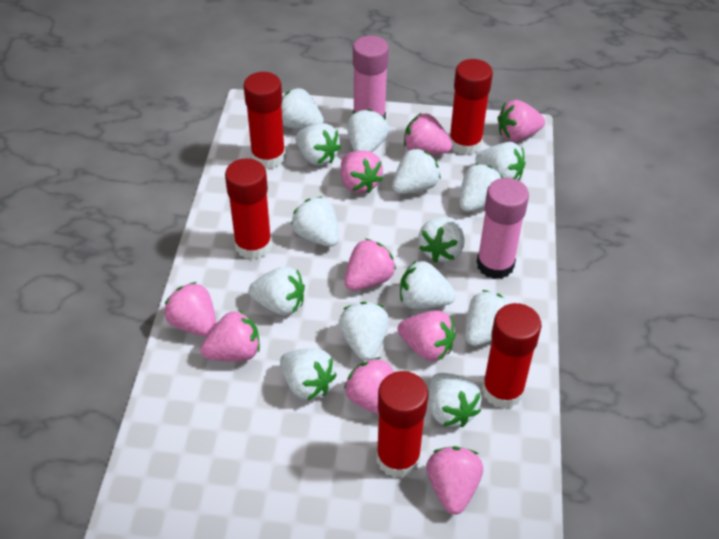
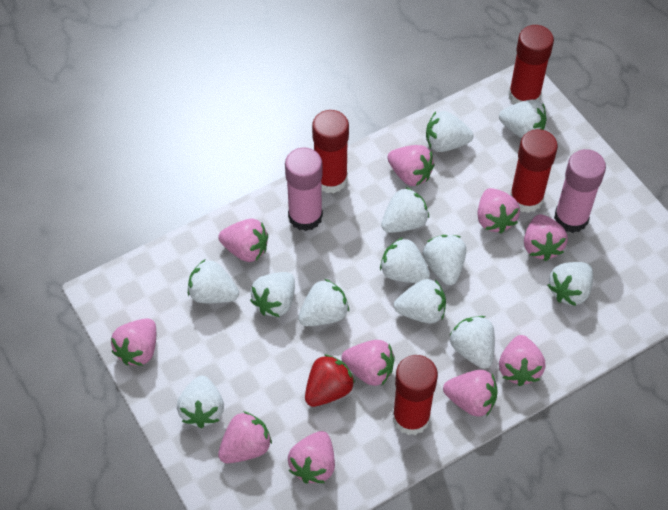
pink strawberry: 9 -> 10
red glue stick: 5 -> 4
red strawberry: 0 -> 1
white strawberry: 14 -> 12

